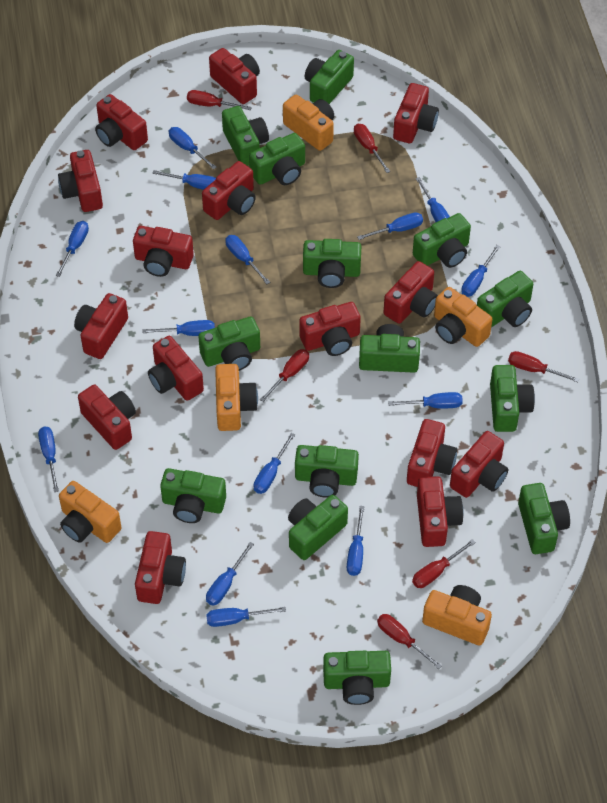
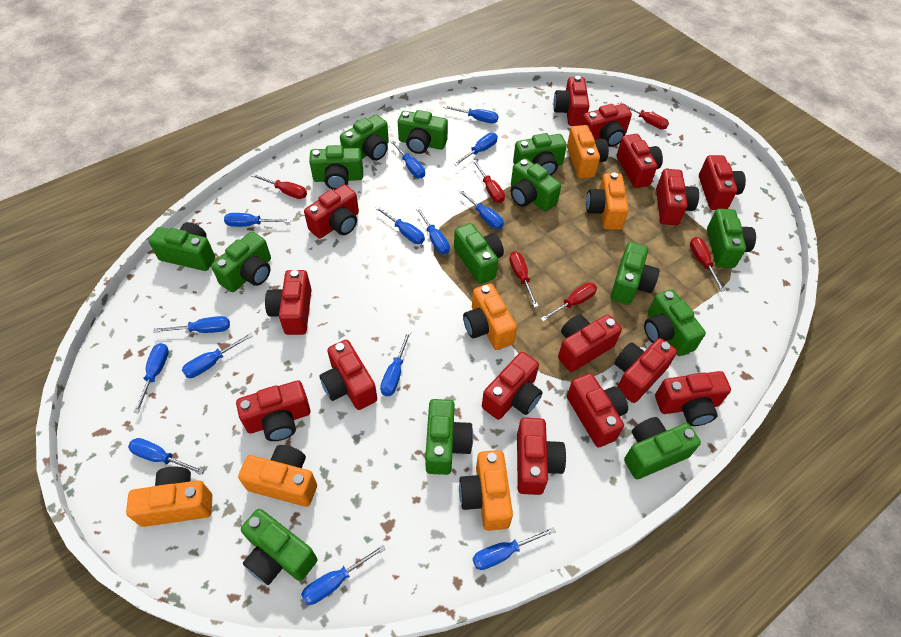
orange camera: 5 -> 6

